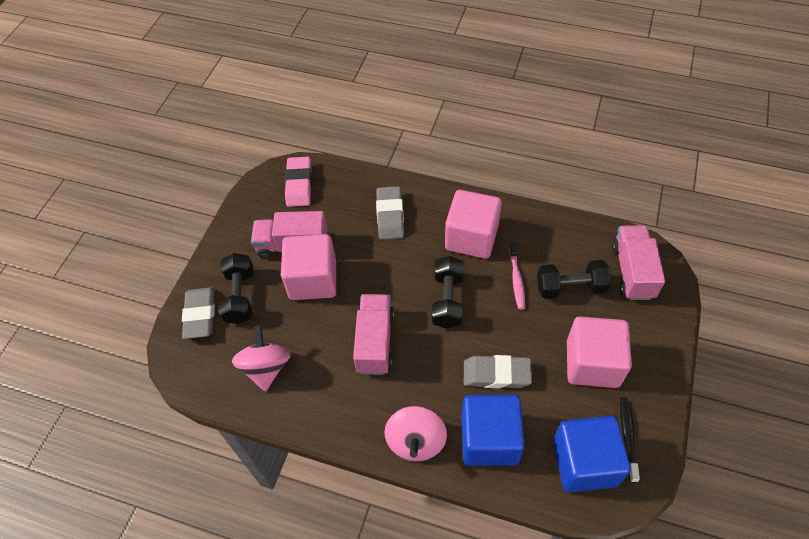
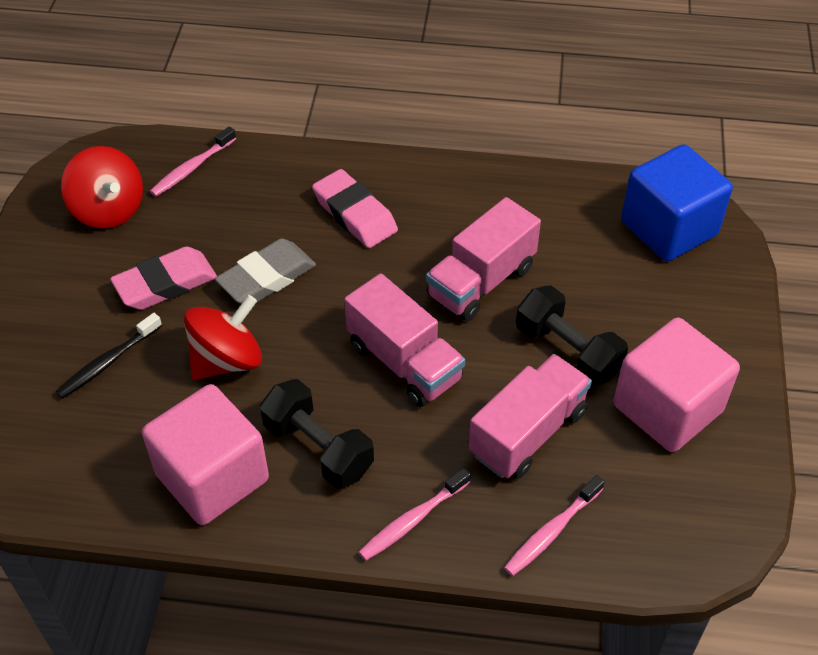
black dumbbell: 3 -> 2
blue cube: 2 -> 1
grey eraser: 3 -> 1
pink cube: 3 -> 2
pink eraser: 1 -> 2
pink spinning top: 2 -> 0
pink toothbrush: 1 -> 3
red spinning top: 0 -> 2

